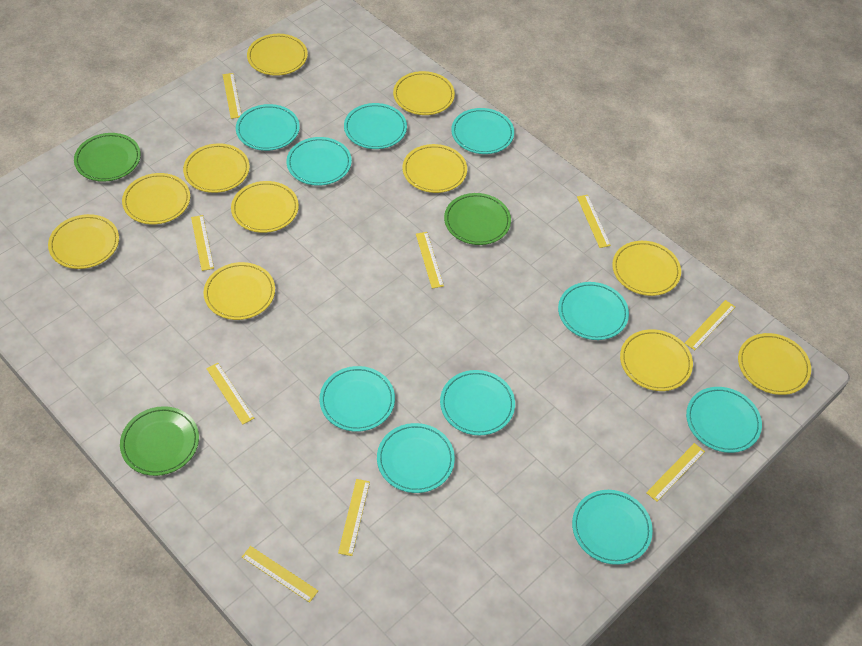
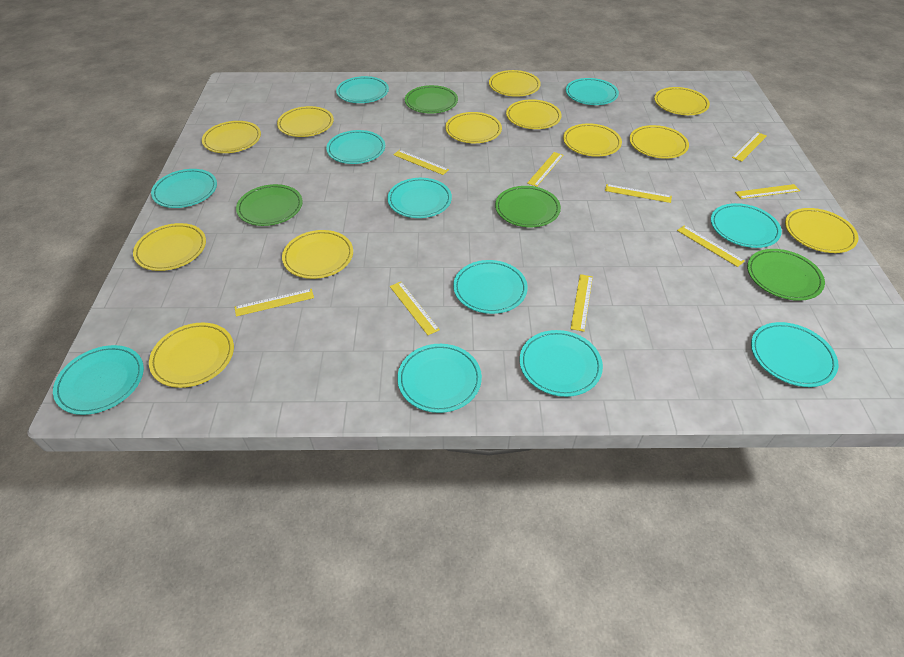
green plate: 3 -> 4
turquoise plate: 10 -> 11
yellow plate: 11 -> 12

